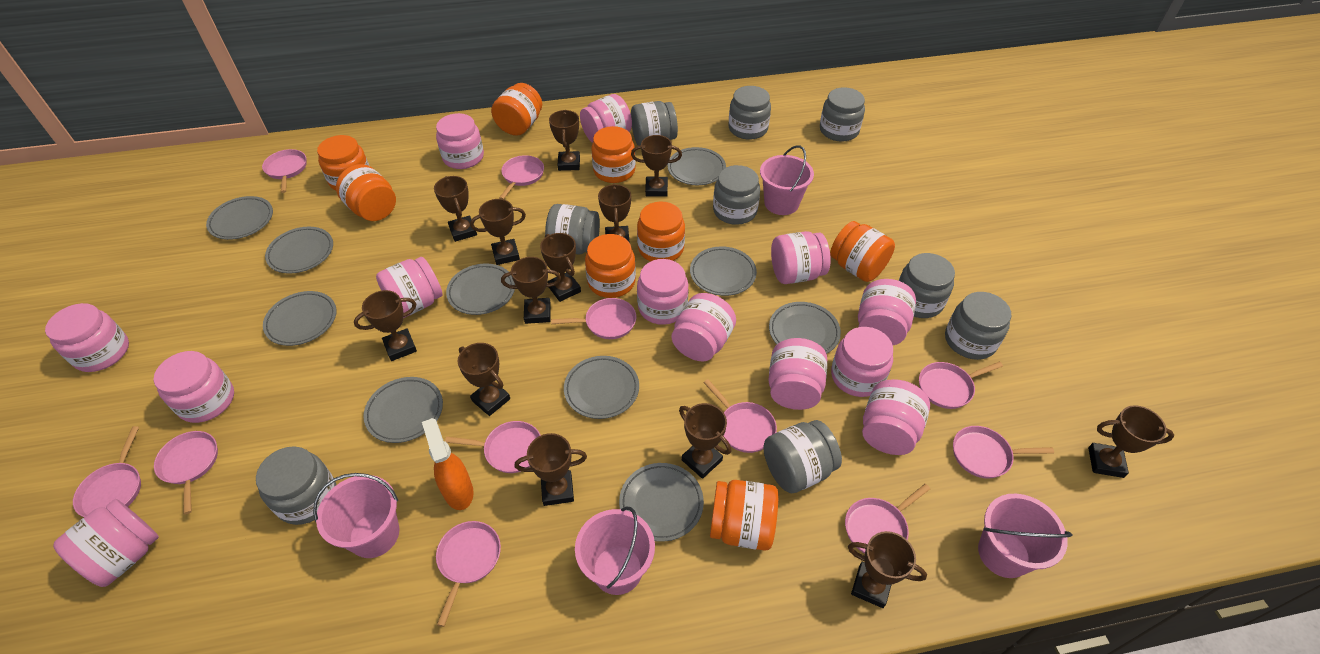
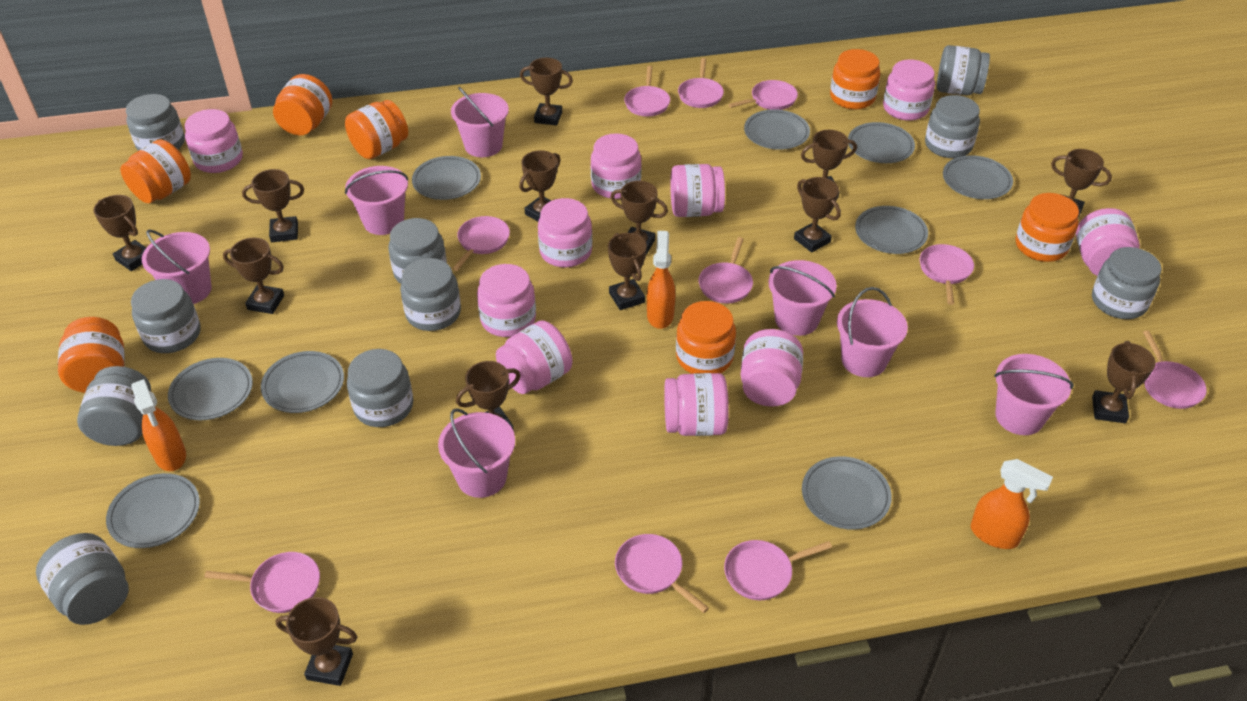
grey jar: 9 -> 10
grey plate: 10 -> 9
orange jar: 8 -> 7
orange spray bottle: 1 -> 3
pink bucket: 4 -> 7
pink jar: 13 -> 10
pink pan: 11 -> 10

